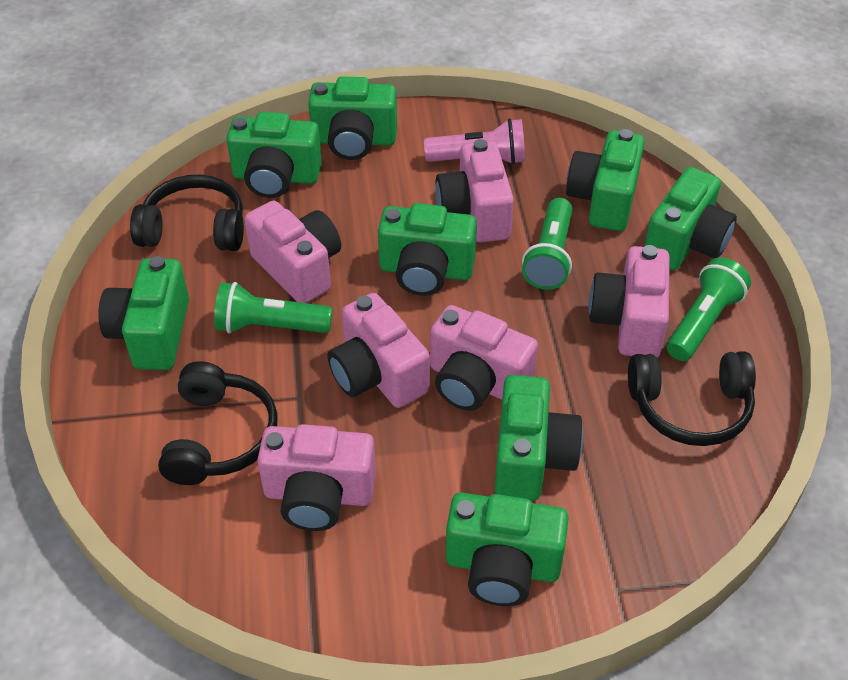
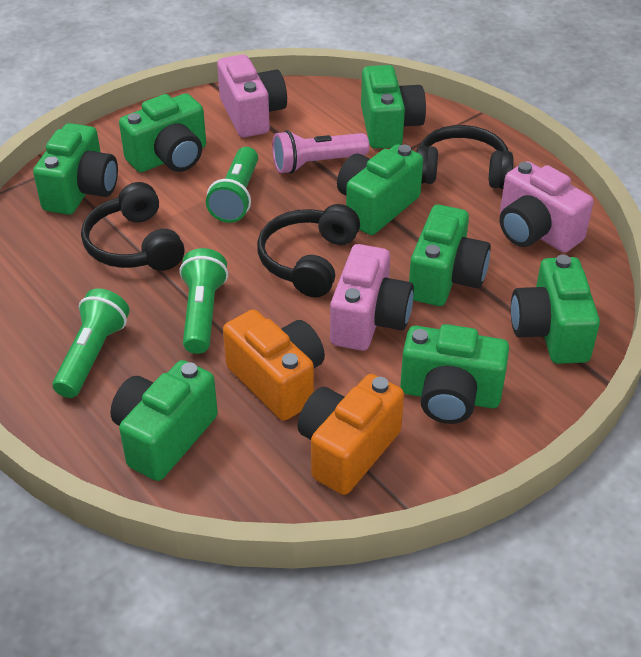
orange camera: 0 -> 2
pink camera: 6 -> 3

